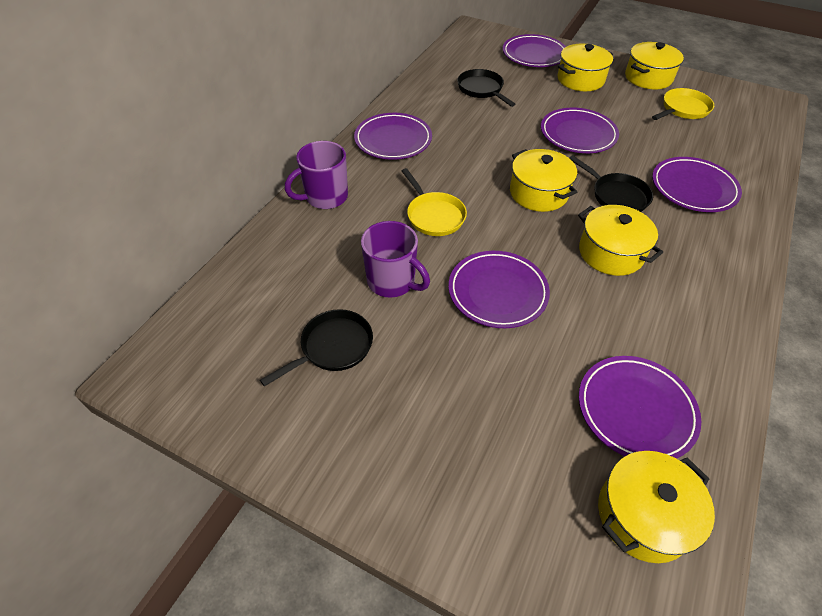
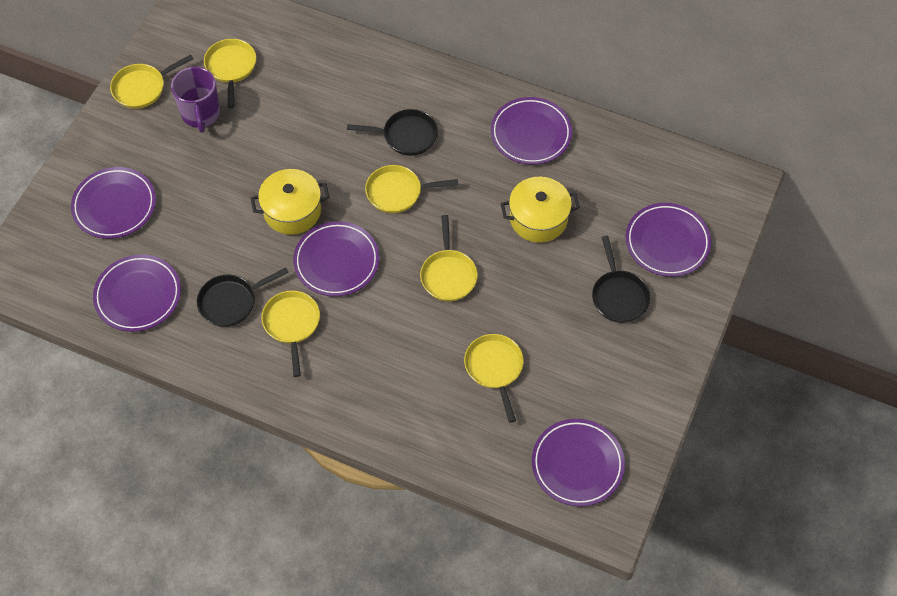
purple mug: 2 -> 1
yellow pan: 2 -> 6
yellow pot: 5 -> 2

